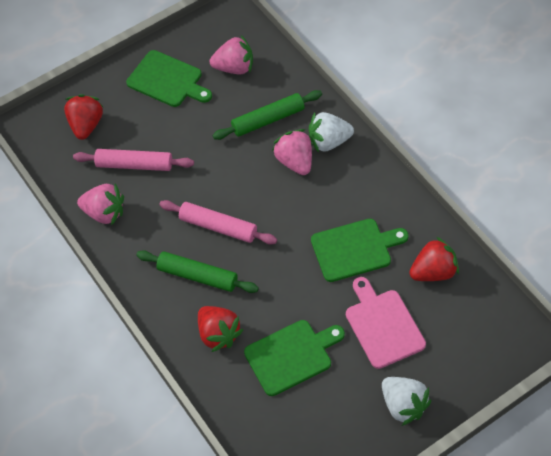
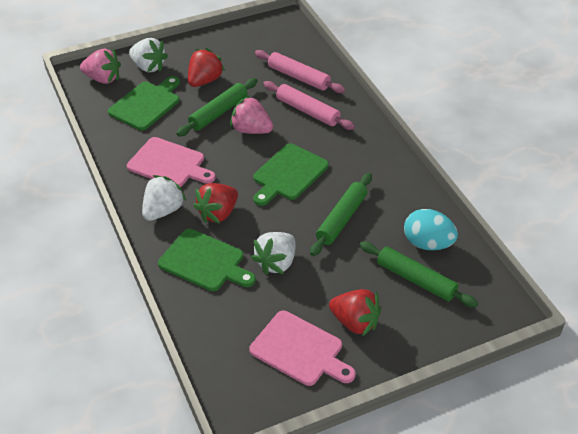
green rolling pin: 2 -> 3
pink cutting board: 1 -> 2
pink strawberry: 3 -> 2
turquoise egg: 0 -> 1
white strawberry: 2 -> 3

